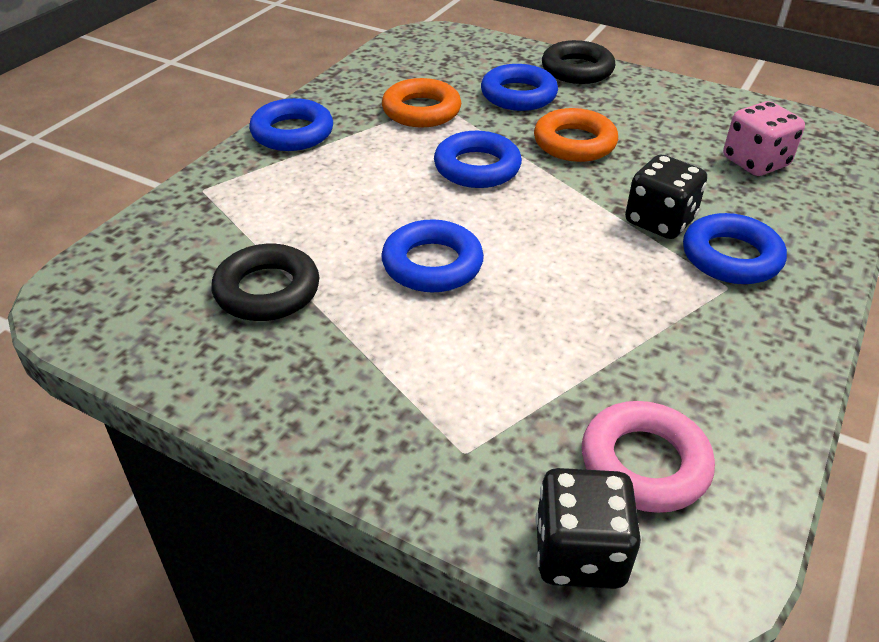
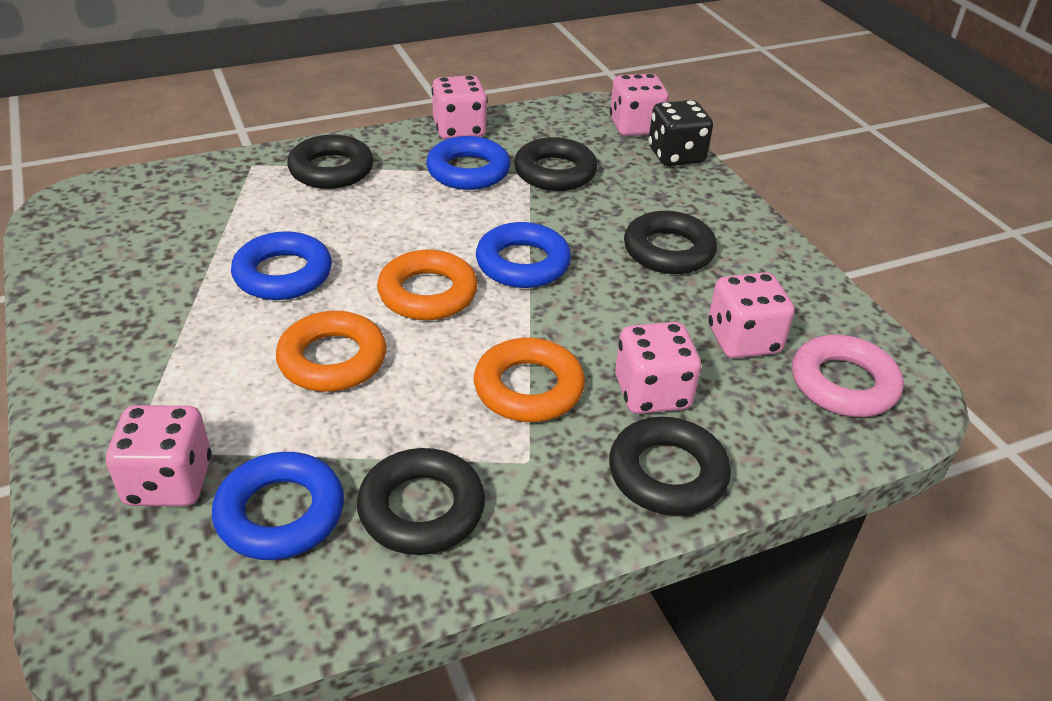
black dice: 2 -> 1
black ring: 2 -> 5
blue ring: 5 -> 4
orange ring: 2 -> 3
pink dice: 1 -> 5

